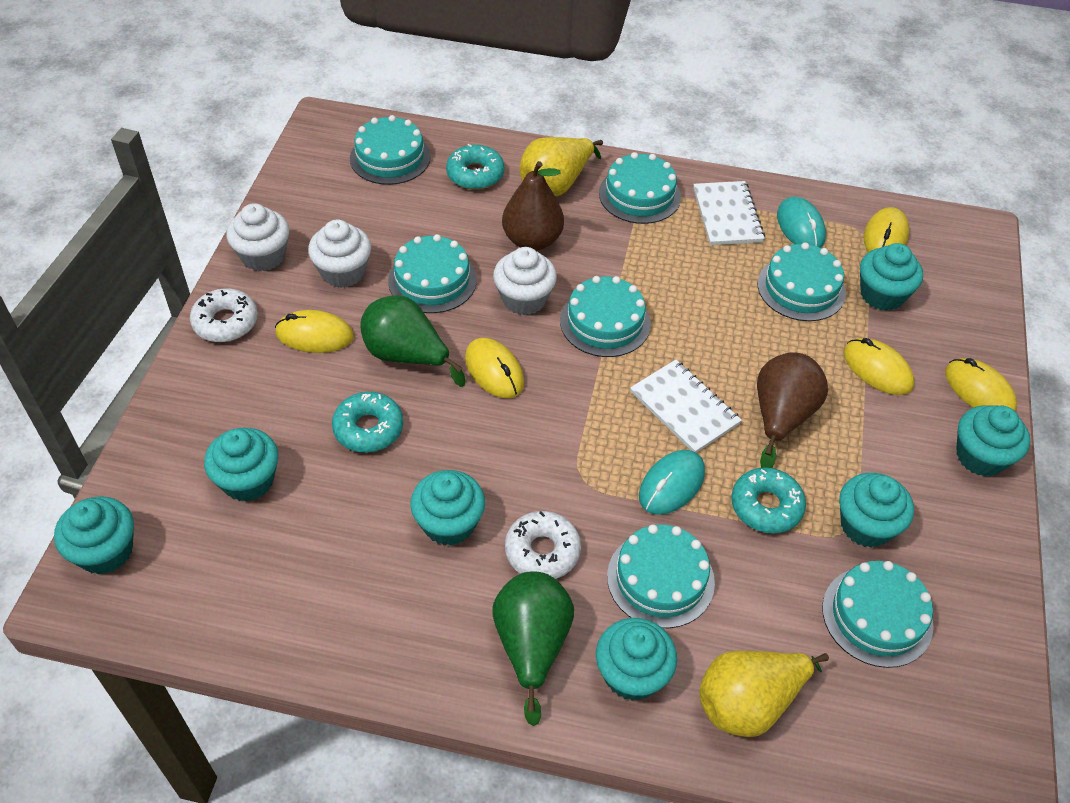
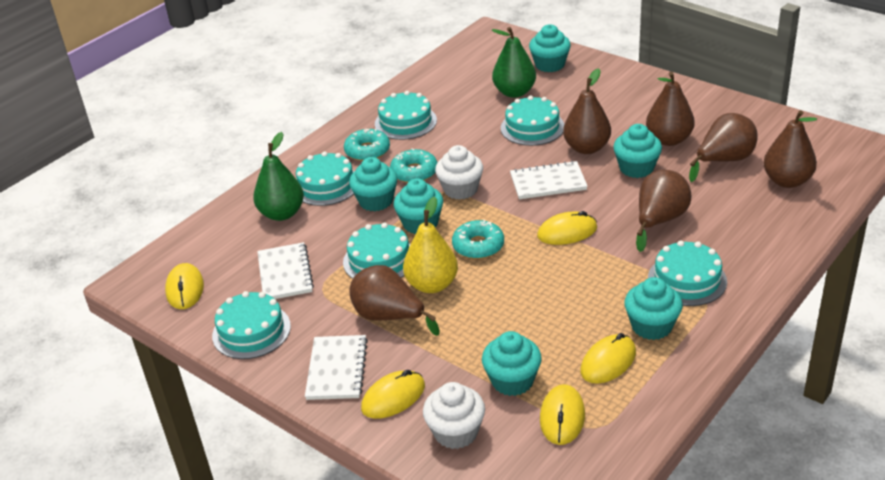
brown pear: 2 -> 6
turquoise cake: 7 -> 6
turquoise cupcake: 7 -> 6
turquoise mouse: 2 -> 0
white cupcake: 3 -> 2
white donut: 2 -> 0
white notebook: 2 -> 3
yellow pear: 2 -> 1

